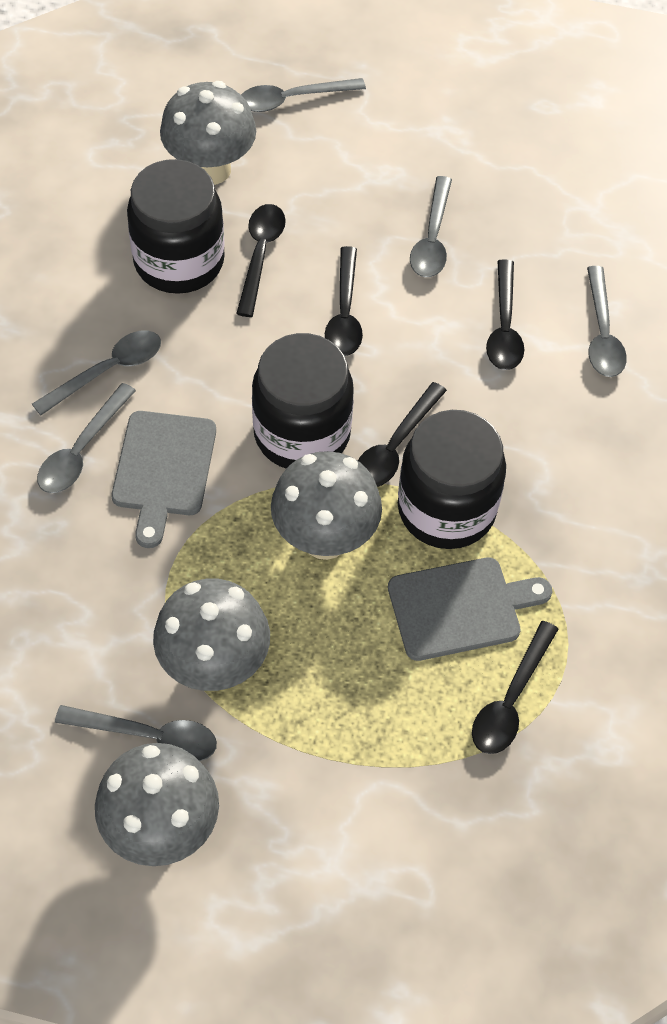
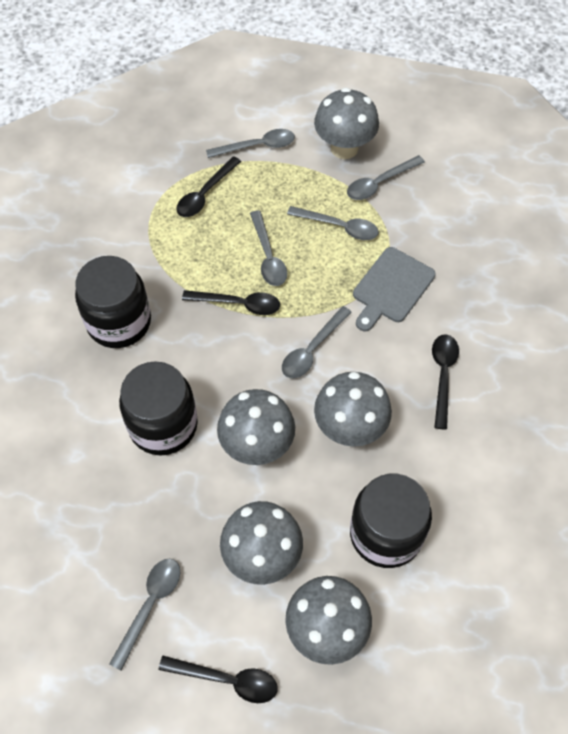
black spoon: 5 -> 4
grey cutting board: 2 -> 1
grey mushroom: 4 -> 5

